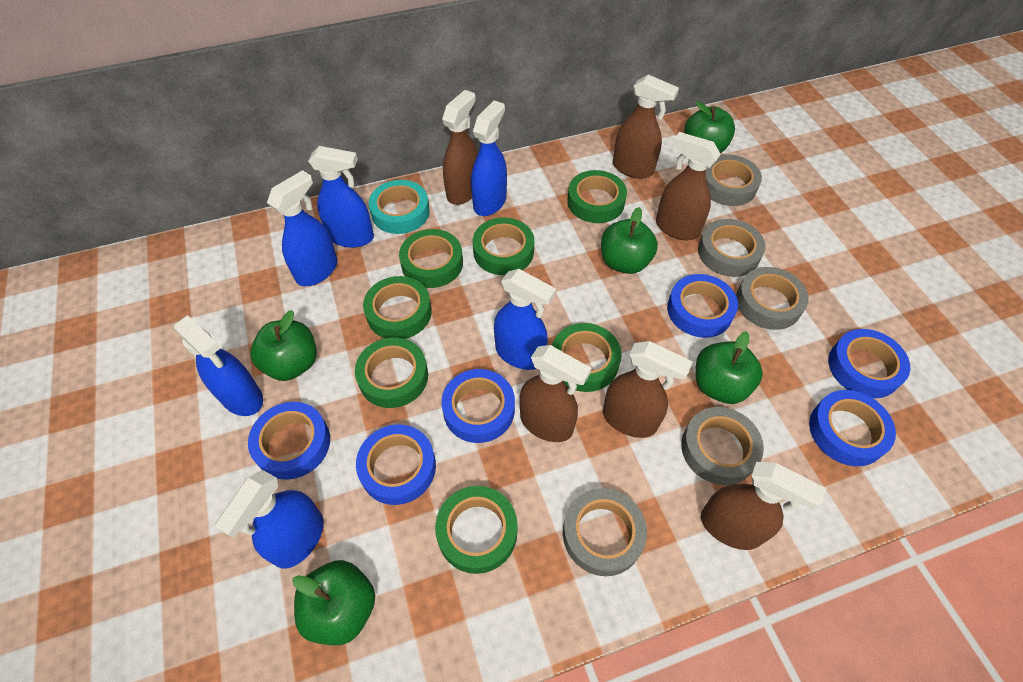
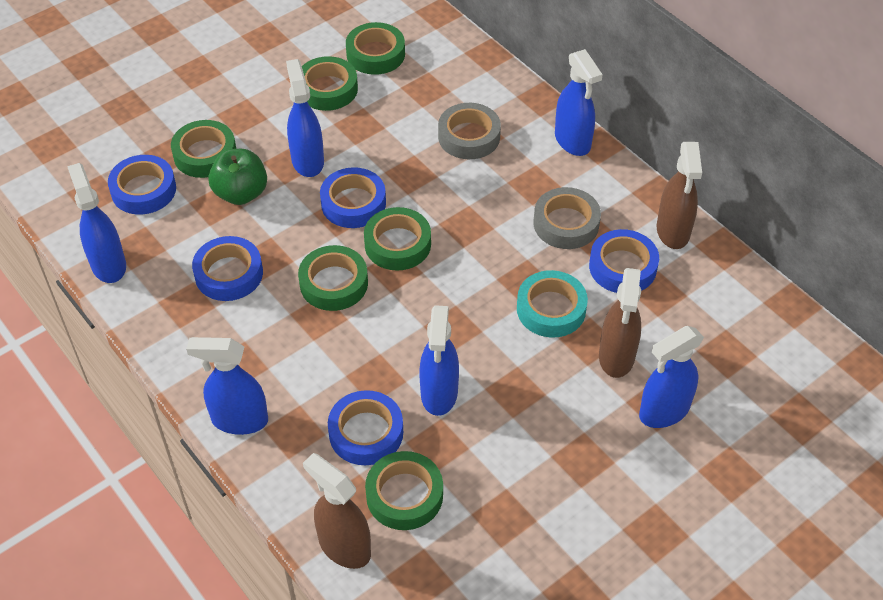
blue tape: 6 -> 5
brown spray bottle: 6 -> 3
green apple: 5 -> 1
green tape: 7 -> 6
grey tape: 5 -> 2

